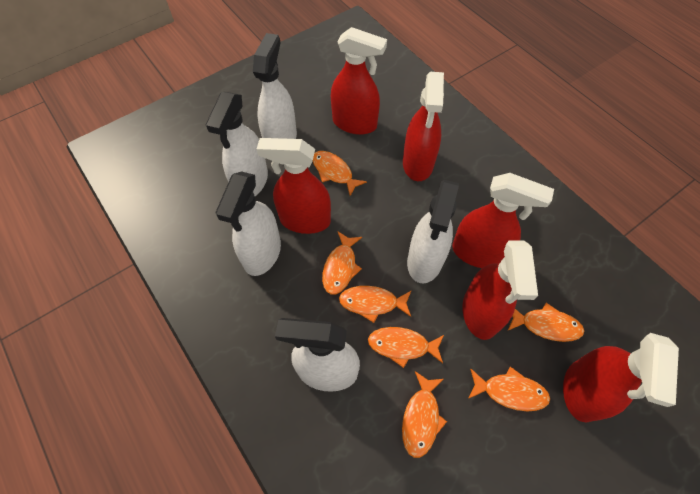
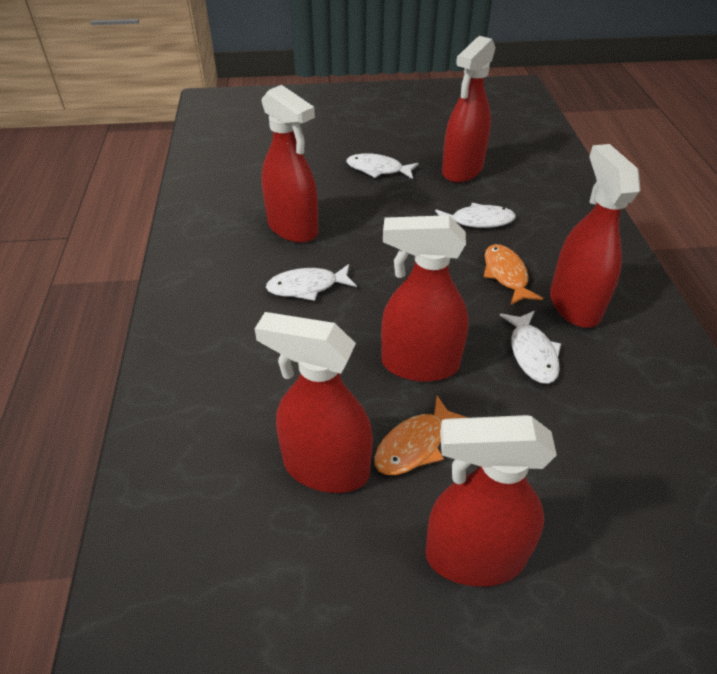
orange fish: 7 -> 2
white fish: 0 -> 4
white spray bottle: 5 -> 0

